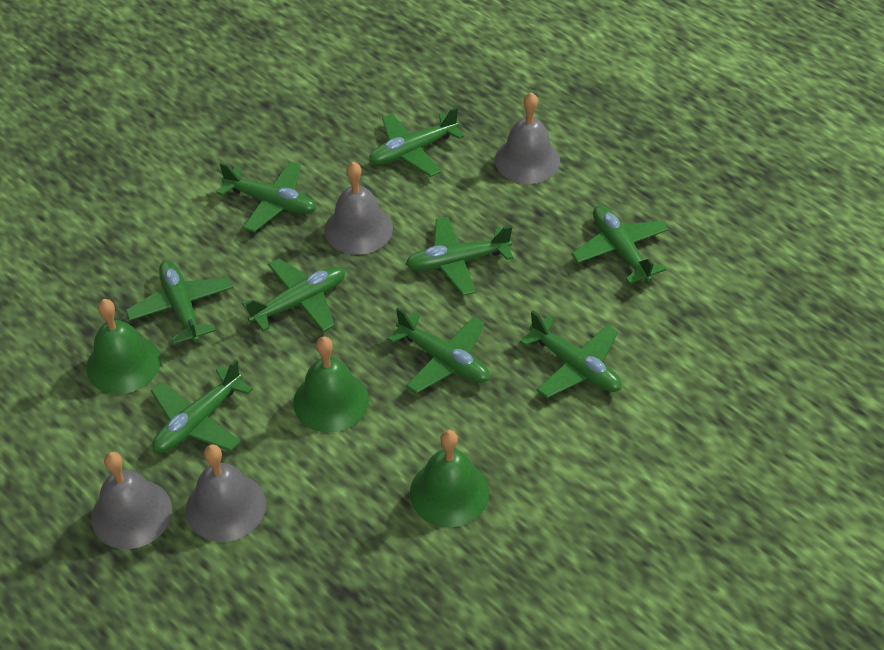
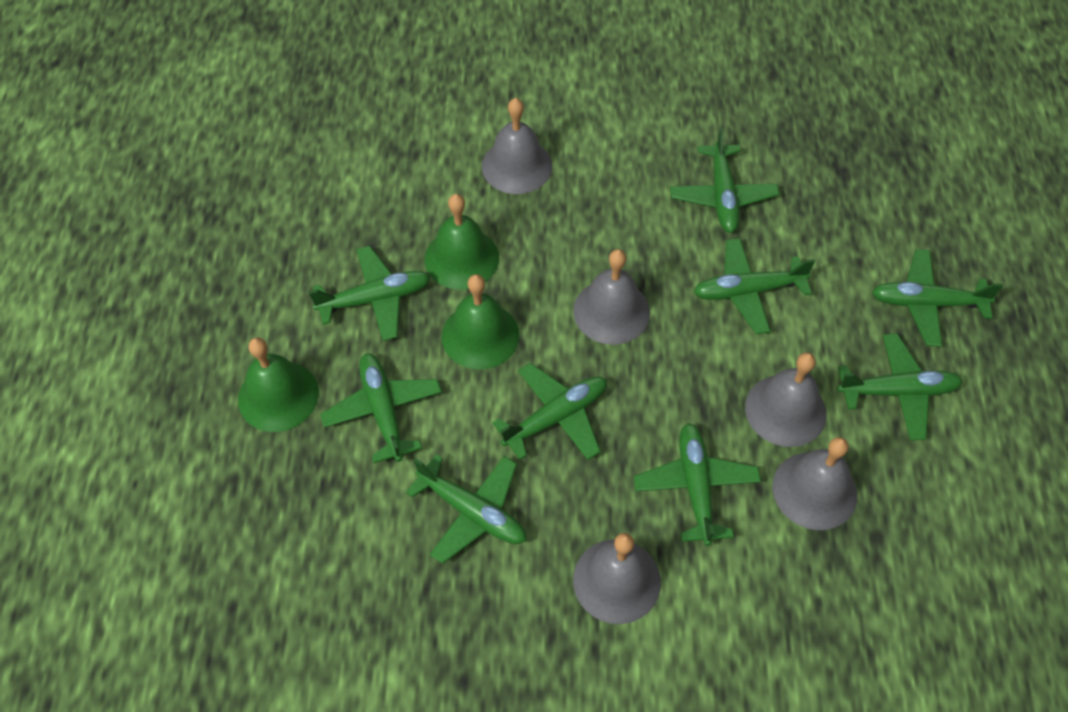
grey bell: 4 -> 5

